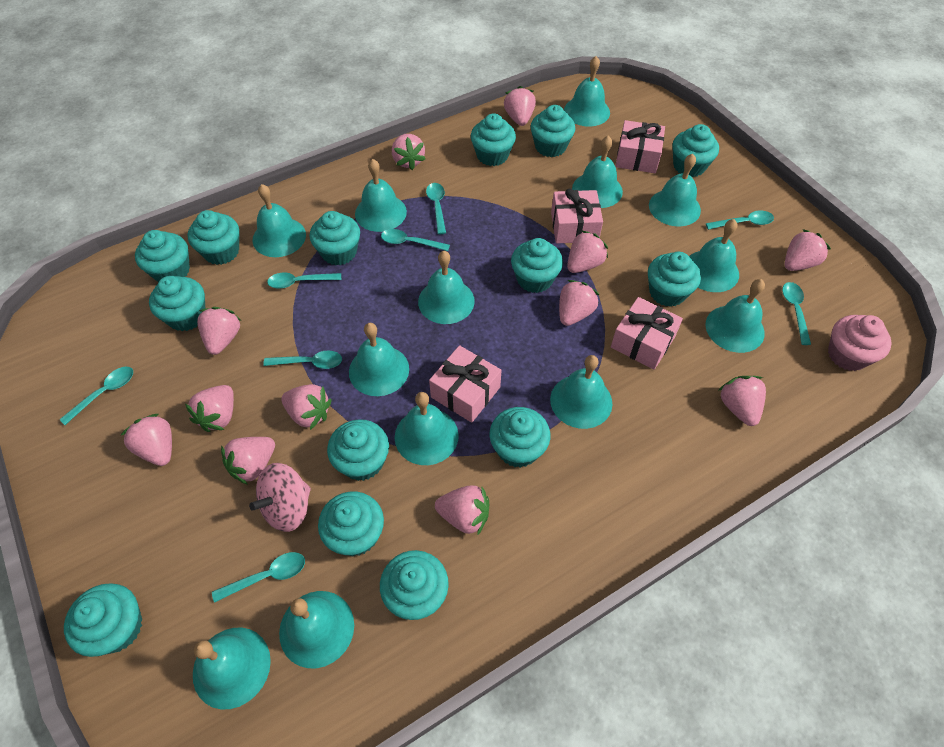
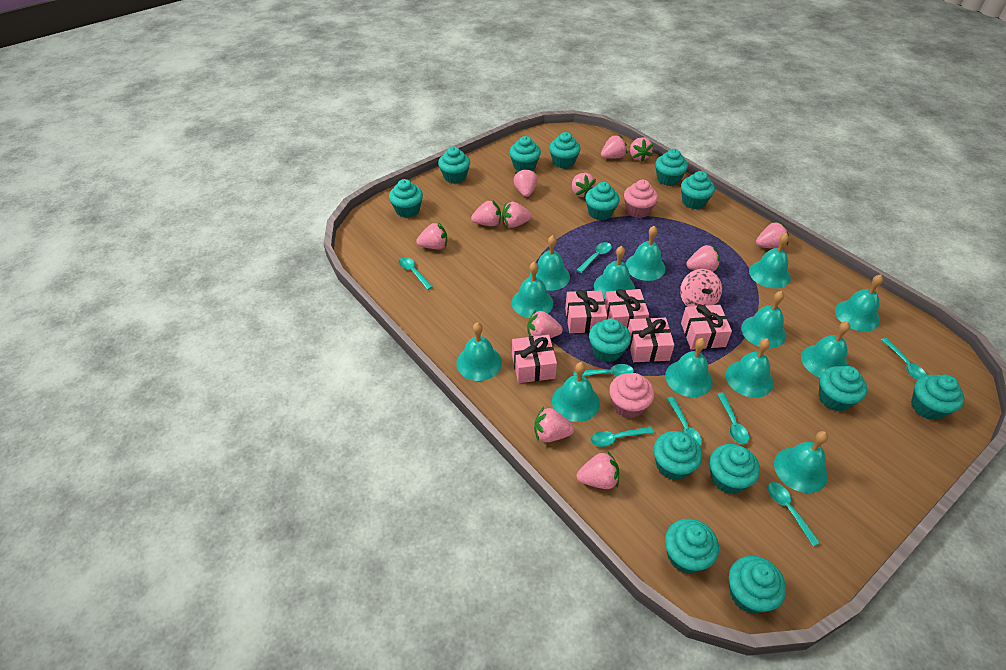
pink cupcake: 1 -> 2
pink gift: 4 -> 5

